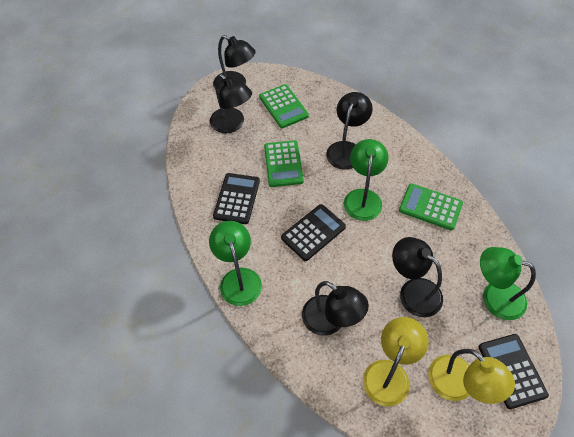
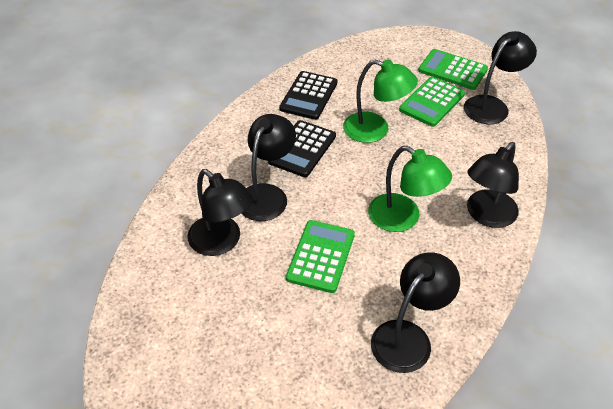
black calculator: 3 -> 2
green lamp: 3 -> 2
yellow lamp: 2 -> 0

